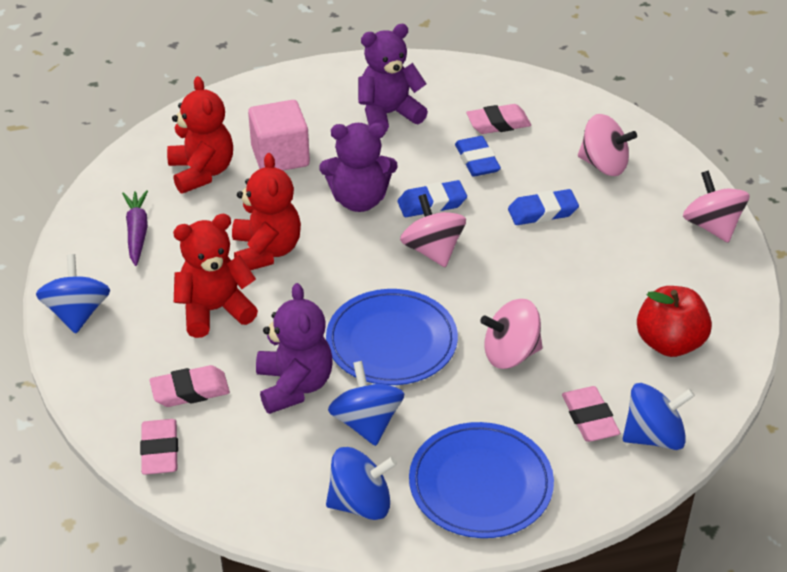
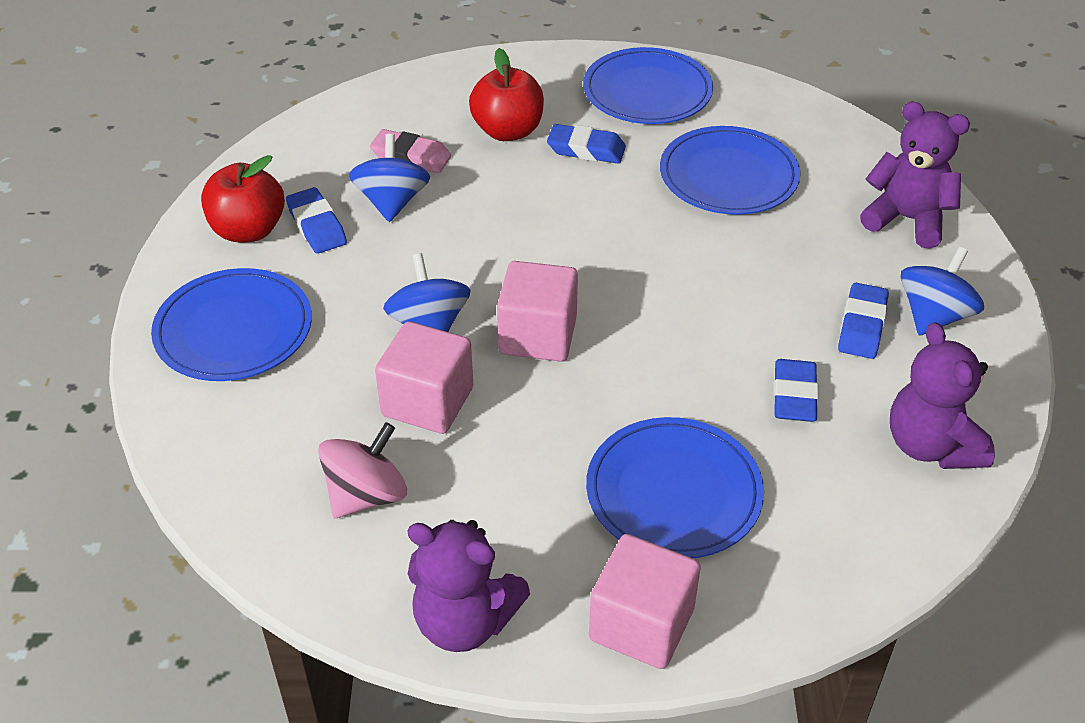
blue eraser: 3 -> 4
blue plate: 2 -> 4
blue spinning top: 4 -> 3
pink cube: 1 -> 3
pink eraser: 4 -> 1
pink spinning top: 4 -> 1
purple carrot: 1 -> 0
red apple: 1 -> 2
red teddy bear: 3 -> 0

